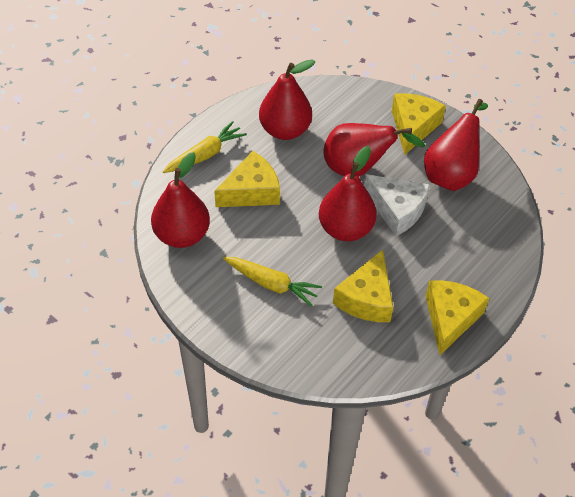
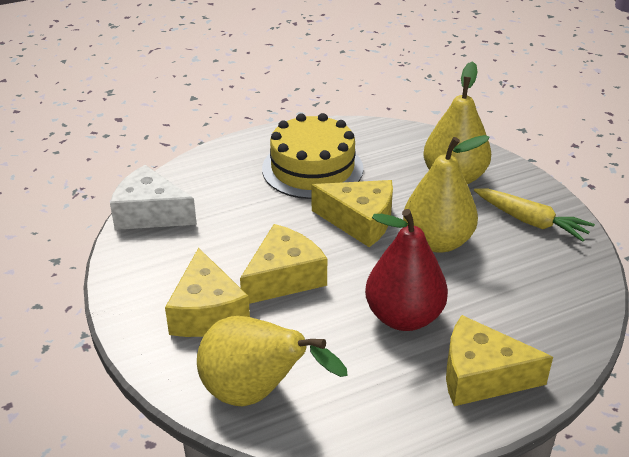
red pear: 5 -> 1
yellow cake: 0 -> 1
yellow carrot: 2 -> 1
yellow pear: 0 -> 3

